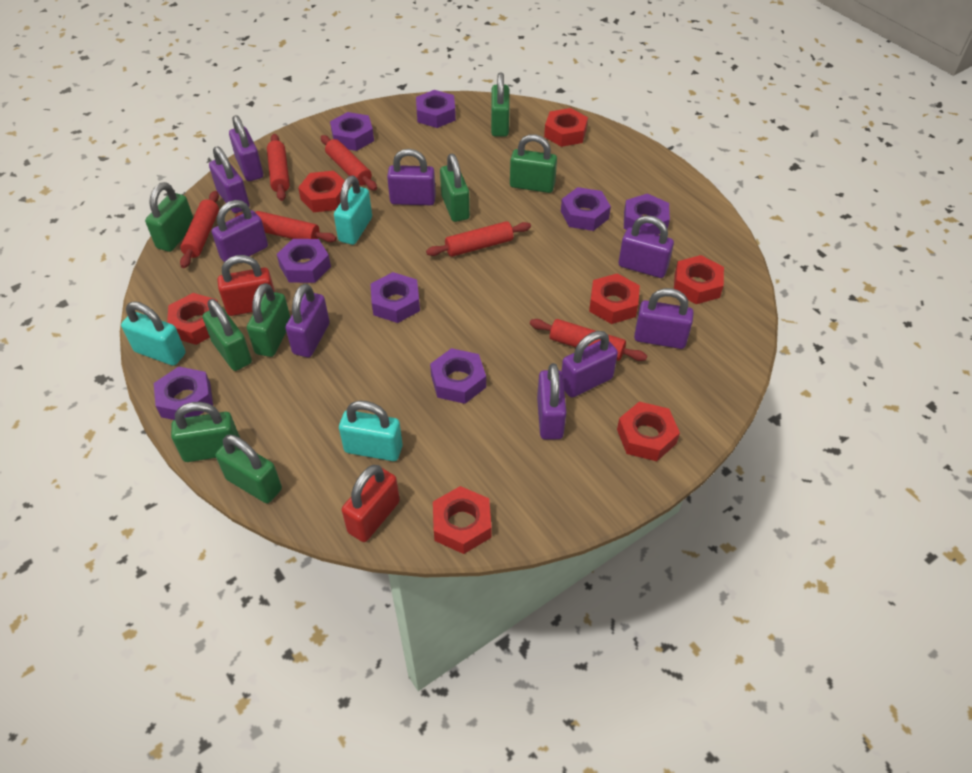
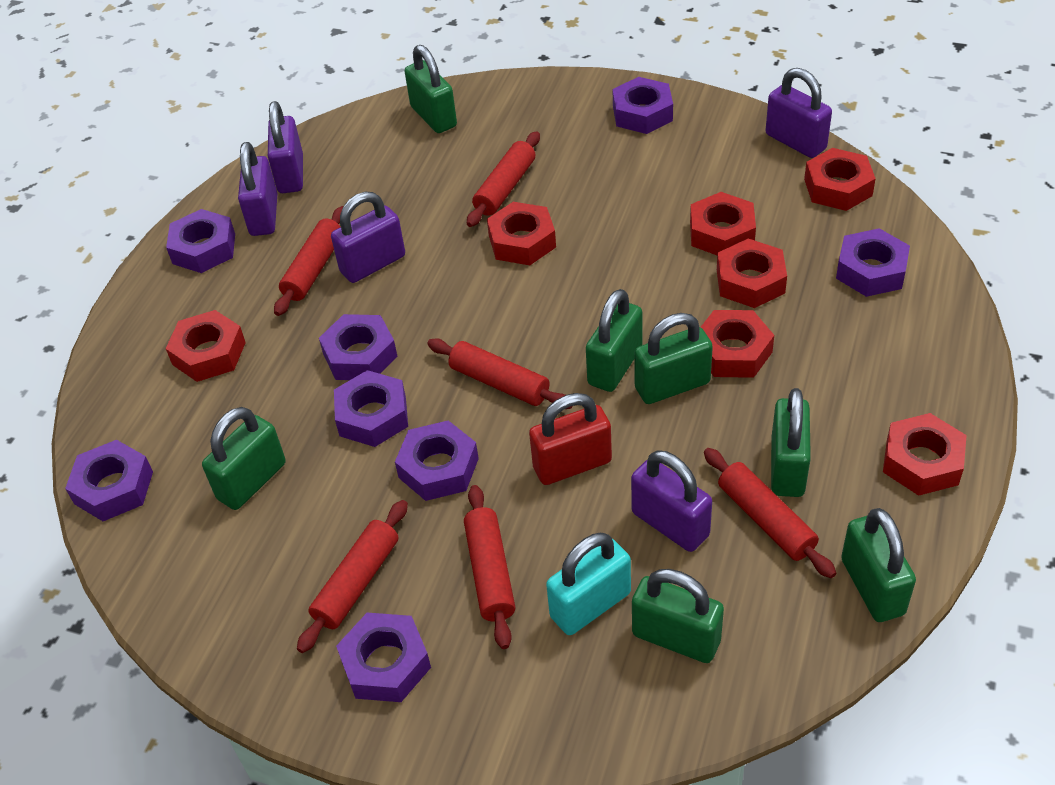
green padlock: 8 -> 7
purple padlock: 9 -> 5
red padlock: 2 -> 1
turquoise padlock: 3 -> 1

